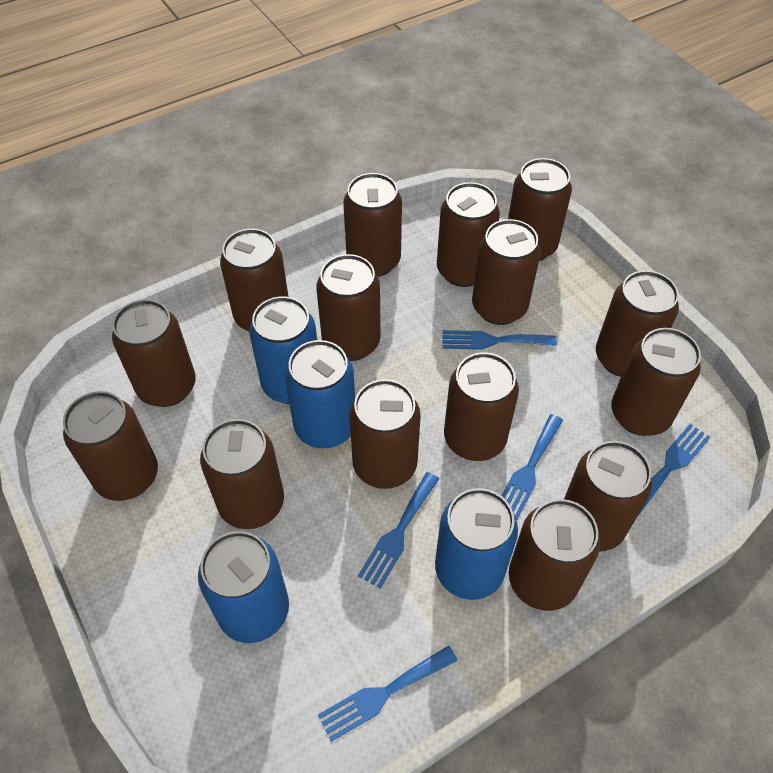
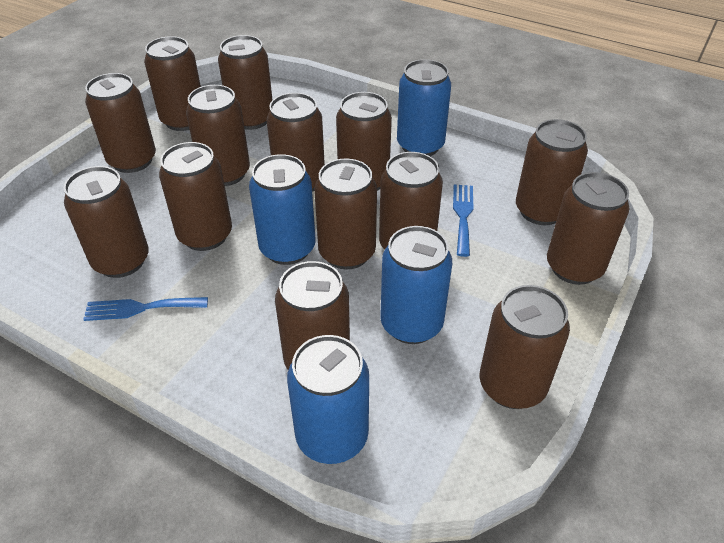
blue fork: 5 -> 2
brown can: 15 -> 14

